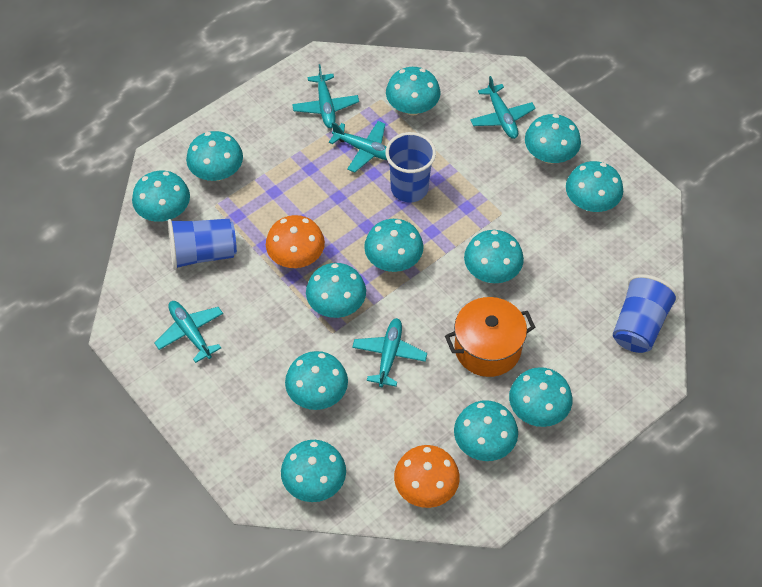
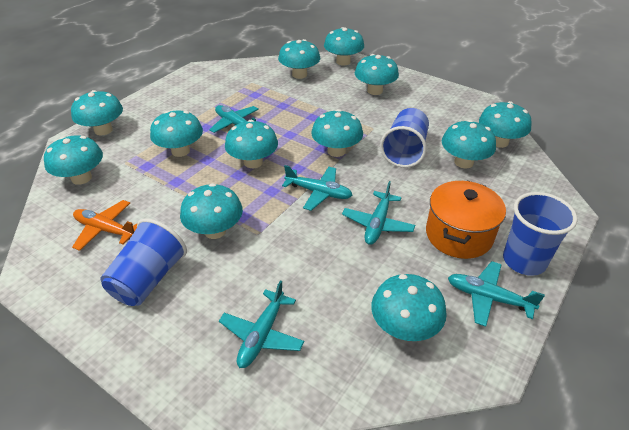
orange mushroom: 2 -> 0
orange plane: 0 -> 1

